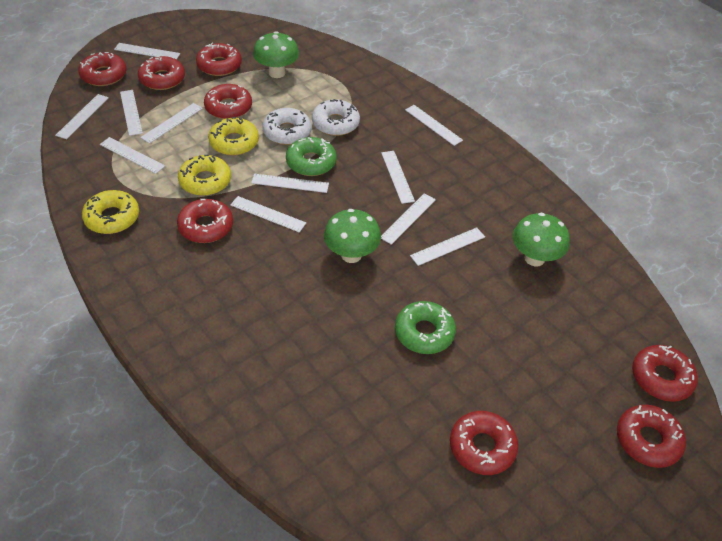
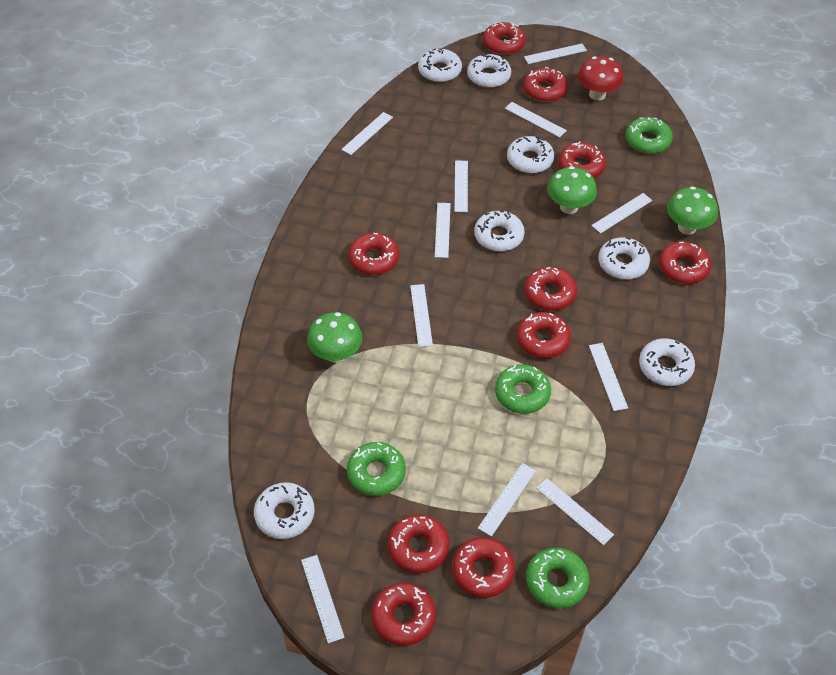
green donut: 2 -> 4
red donut: 8 -> 10
red mushroom: 0 -> 1
white donut: 2 -> 7
yellow donut: 3 -> 0

